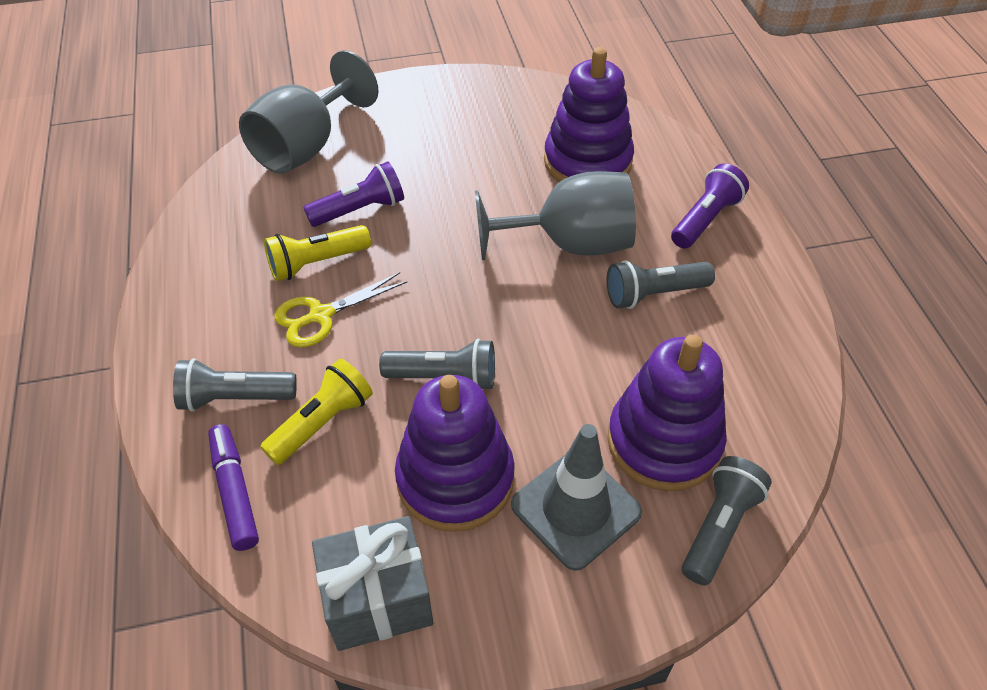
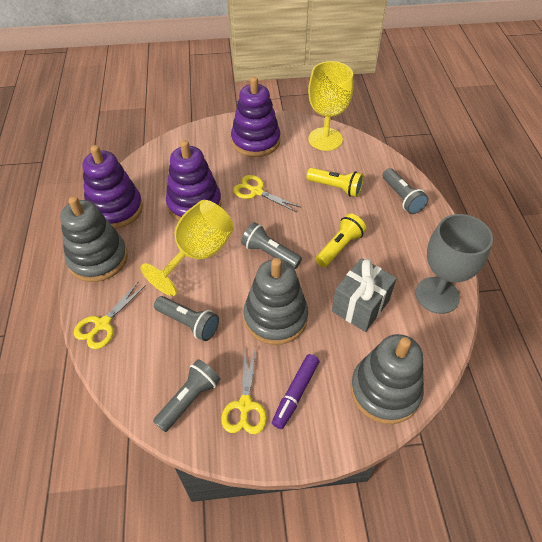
grey goblet: 2 -> 1
grey stacking toy: 0 -> 3
grey traffic cone: 1 -> 0
purple flashlight: 2 -> 0
yellow goblet: 0 -> 2
yellow scissors: 1 -> 3

